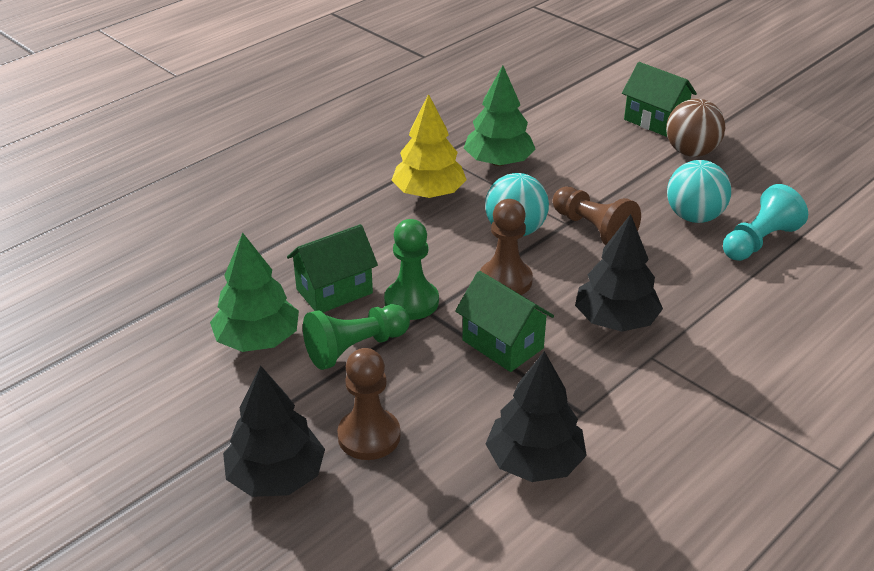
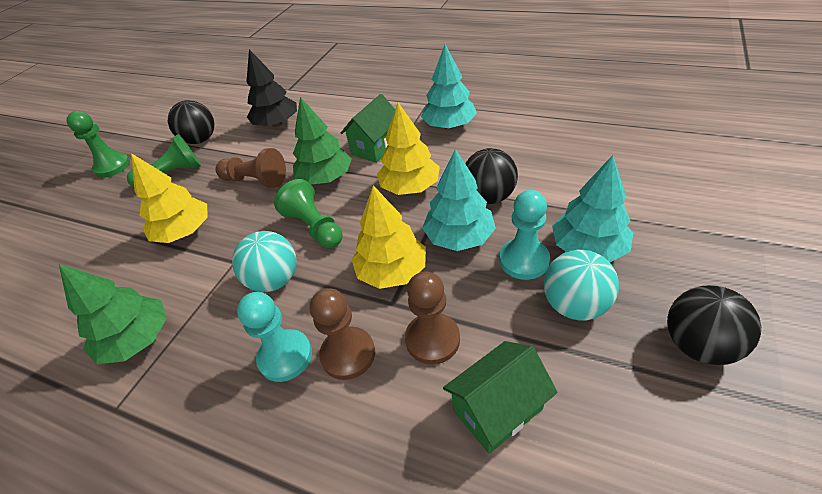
black ball: 0 -> 3
black tree: 3 -> 1
brown ball: 1 -> 0
green house: 3 -> 2
green pawn: 2 -> 3
turquoise pawn: 1 -> 2
turquoise tree: 0 -> 3
yellow tree: 1 -> 3

